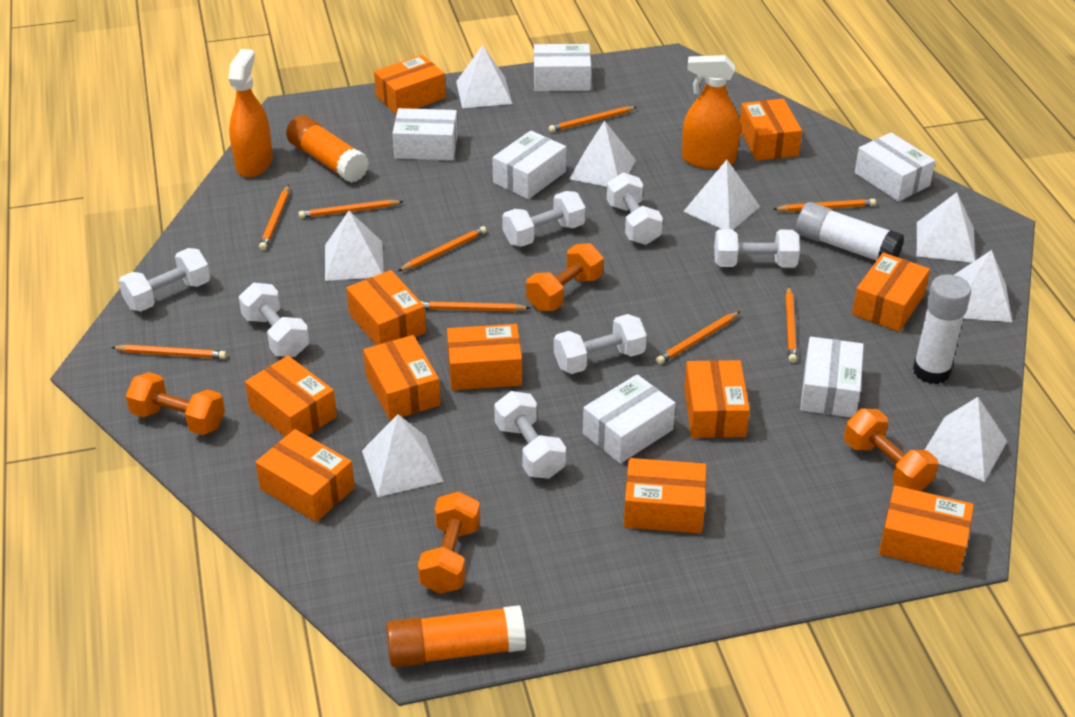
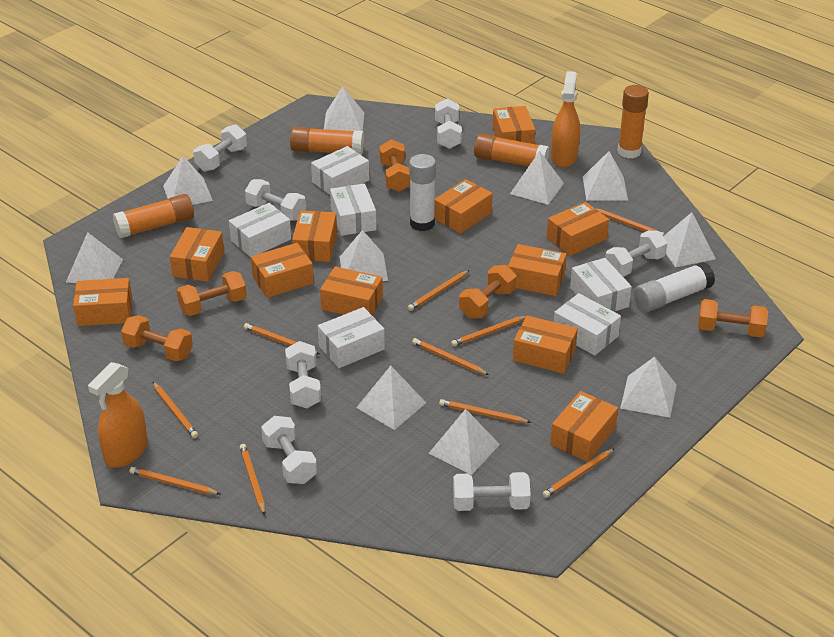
orange dumbbell: 4 -> 5
orange glue stick: 2 -> 4
orange pencil: 9 -> 10
white pyramid: 8 -> 10

